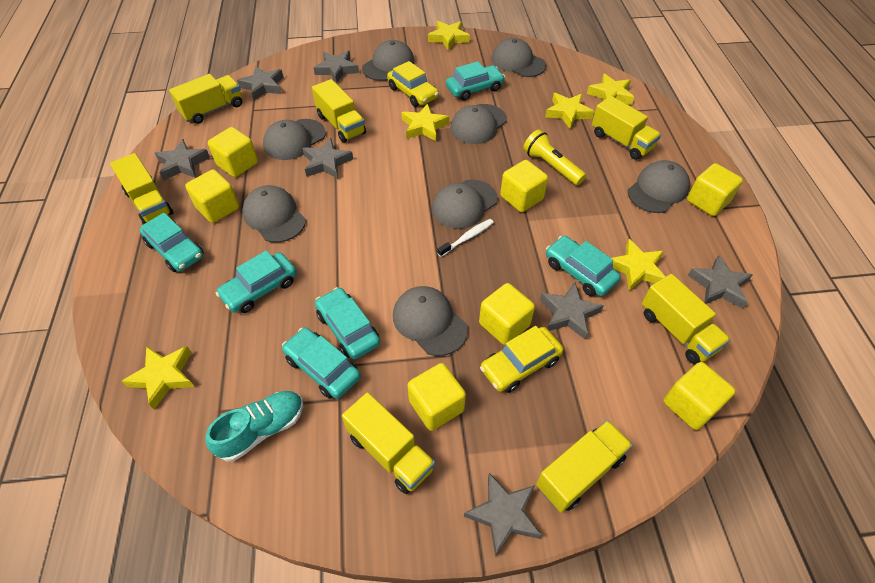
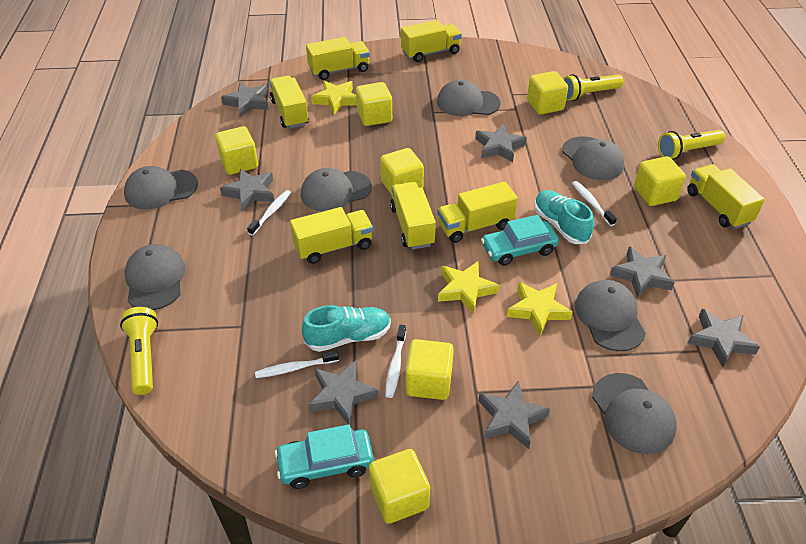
grey cap: 8 -> 7
turquoise car: 6 -> 2
turquoise shoe: 1 -> 2
white toothbrush: 1 -> 4
yellow car: 2 -> 0
yellow flashlight: 1 -> 3
yellow star: 6 -> 3

